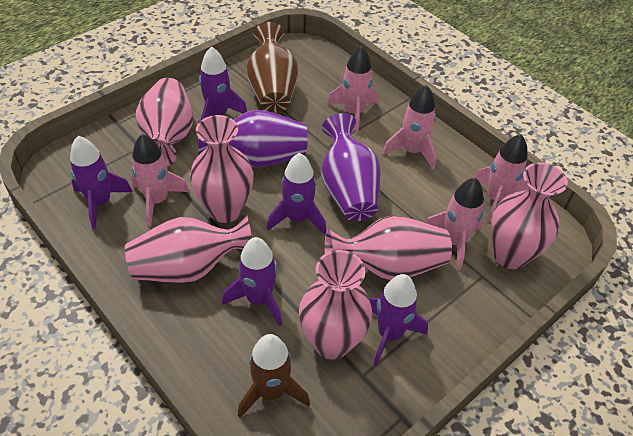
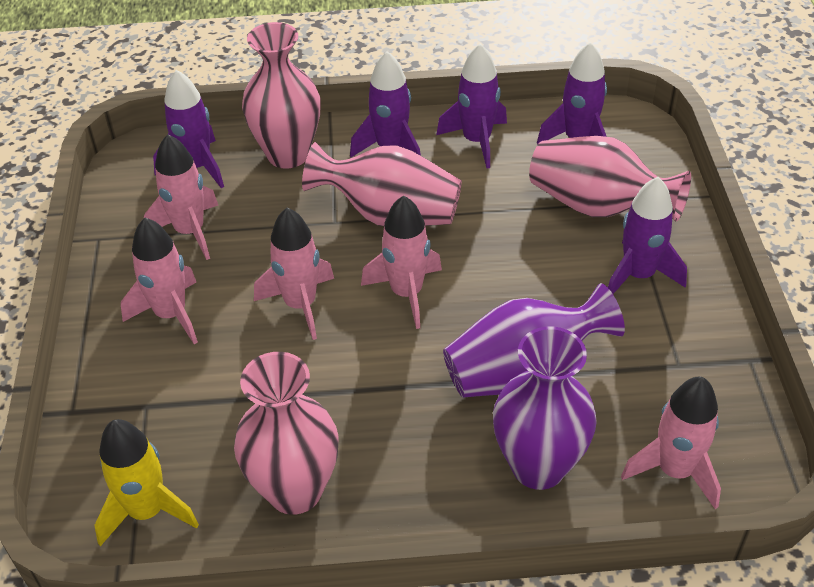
brown rocket: 1 -> 0
brown vase: 1 -> 0
pink vase: 6 -> 4
yellow rocket: 0 -> 1

